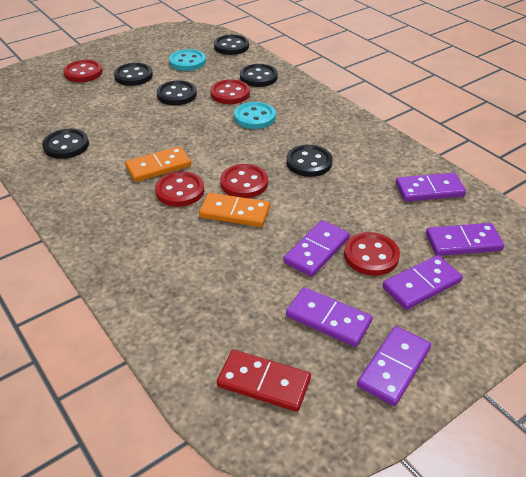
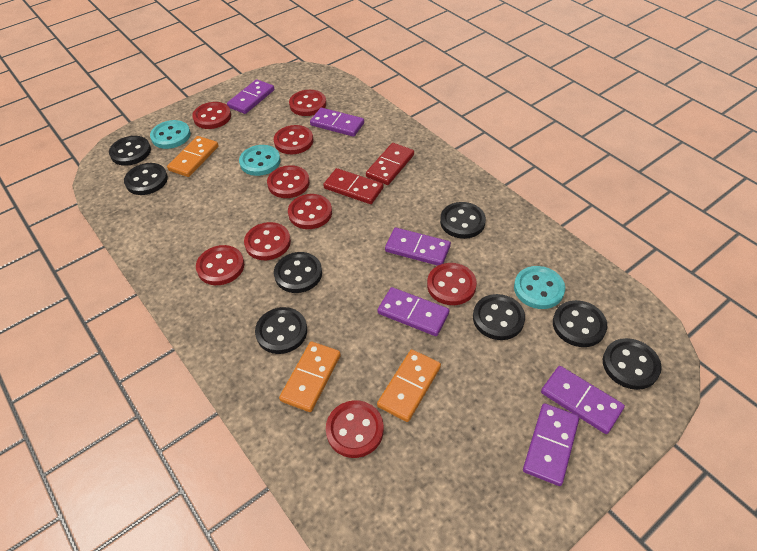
black button: 6 -> 8
orange domino: 2 -> 3
red button: 5 -> 9
red domino: 1 -> 2
turquoise button: 2 -> 3

